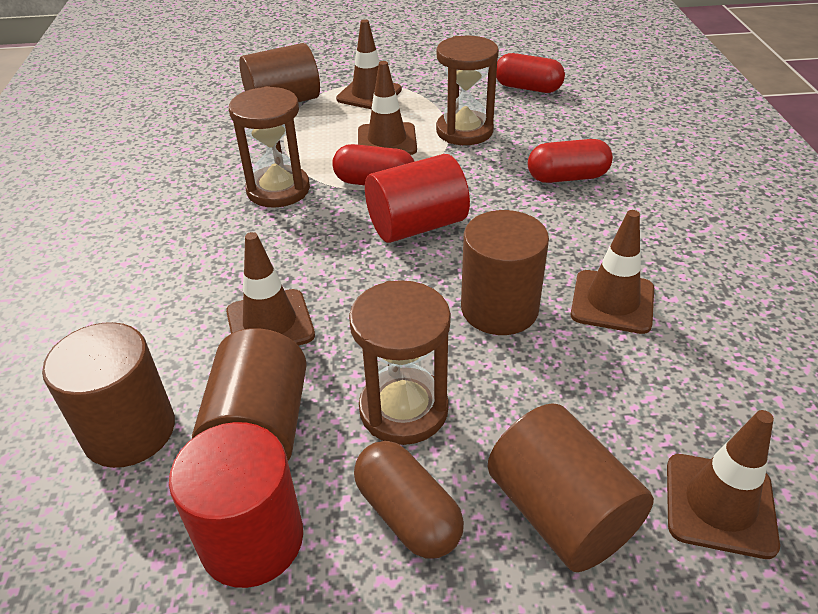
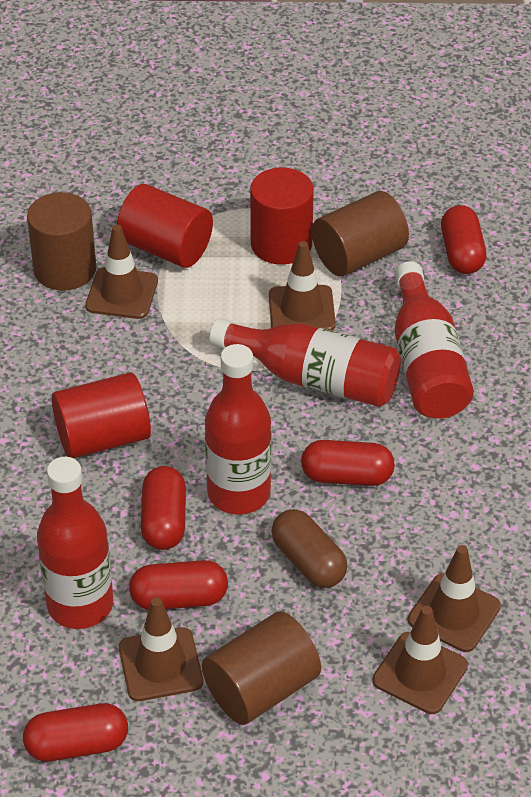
brown cylinder: 5 -> 3
brown hourglass: 3 -> 0
red bottle: 0 -> 4
red capsule: 3 -> 5
red cylinder: 2 -> 3

